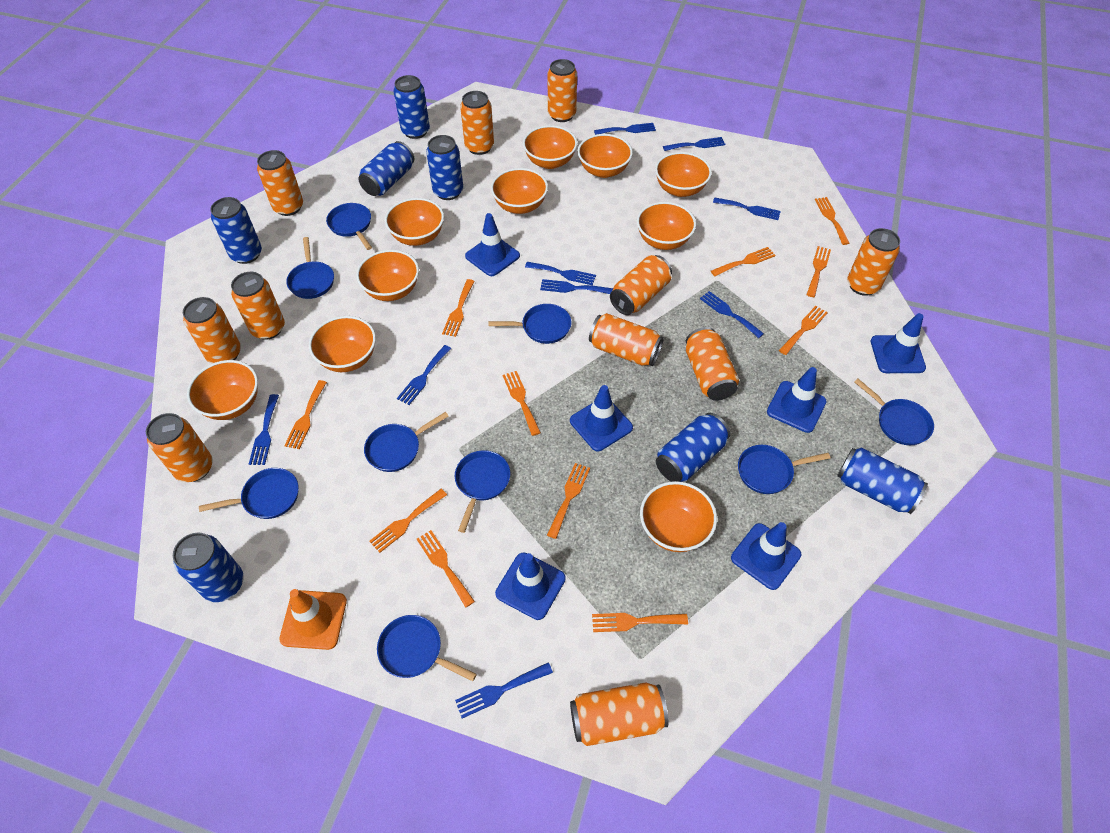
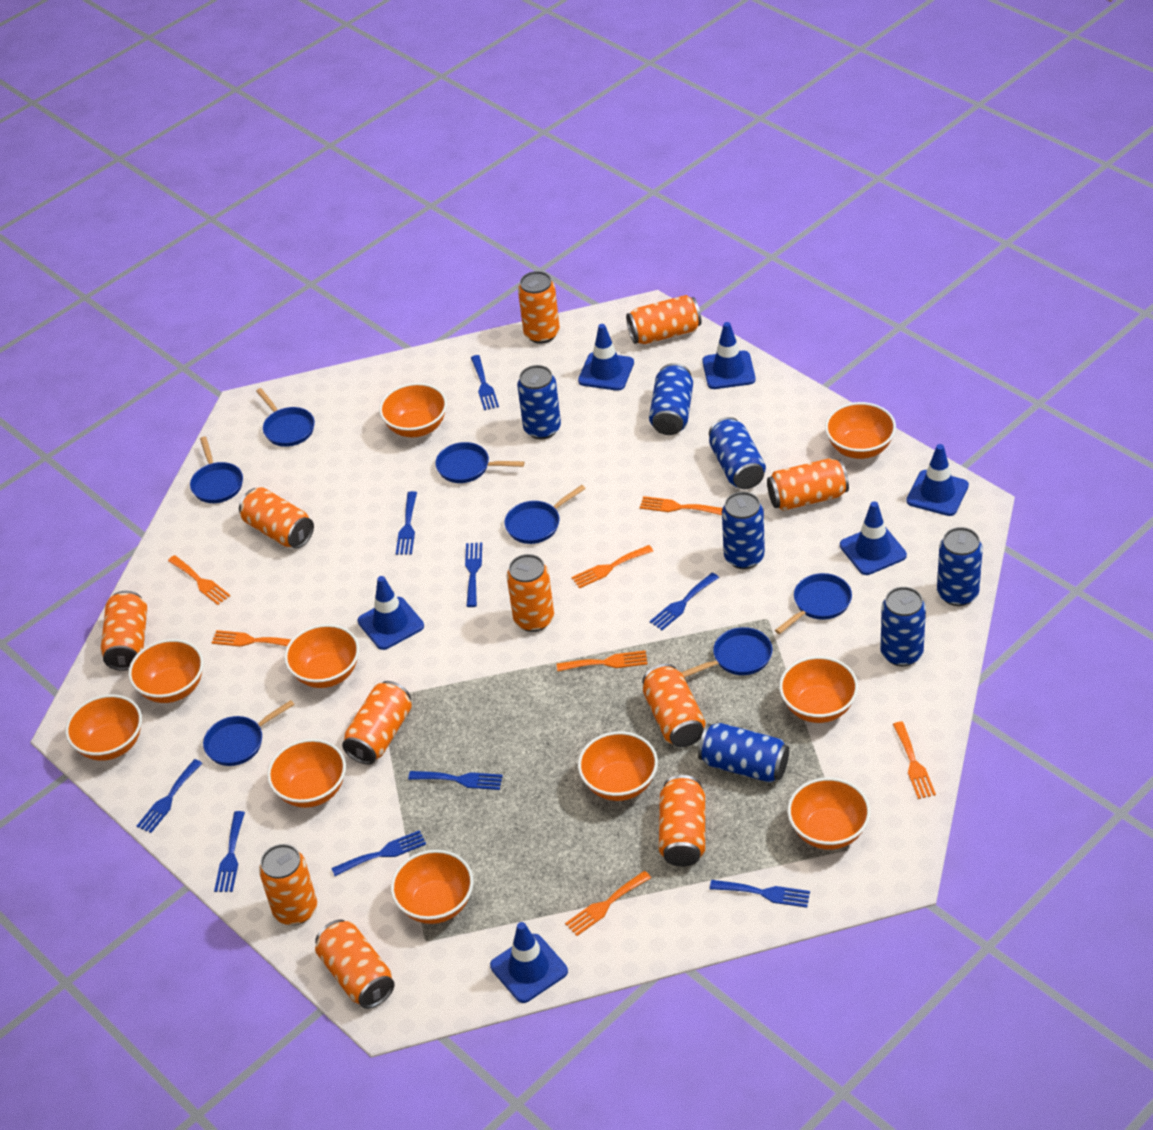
blue pan: 9 -> 7
orange fork: 11 -> 7
orange traffic cone: 1 -> 0

